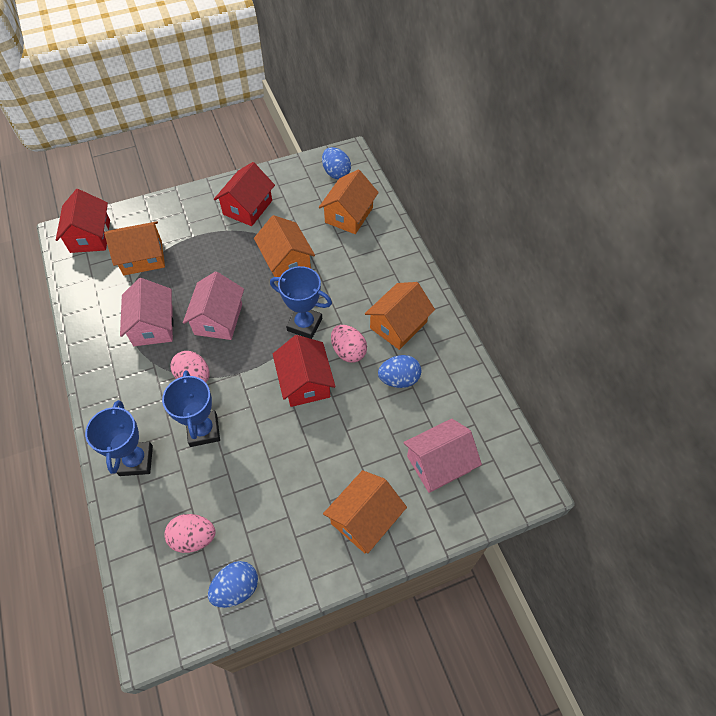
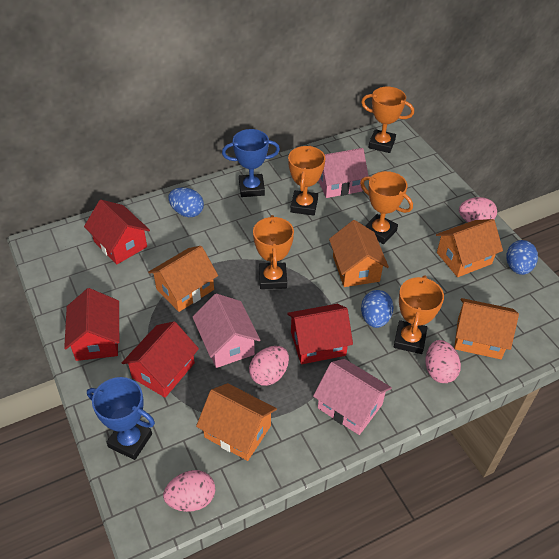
blue trophy: 3 -> 2
orange trophy: 0 -> 5
pink egg: 3 -> 4
red house: 3 -> 4

